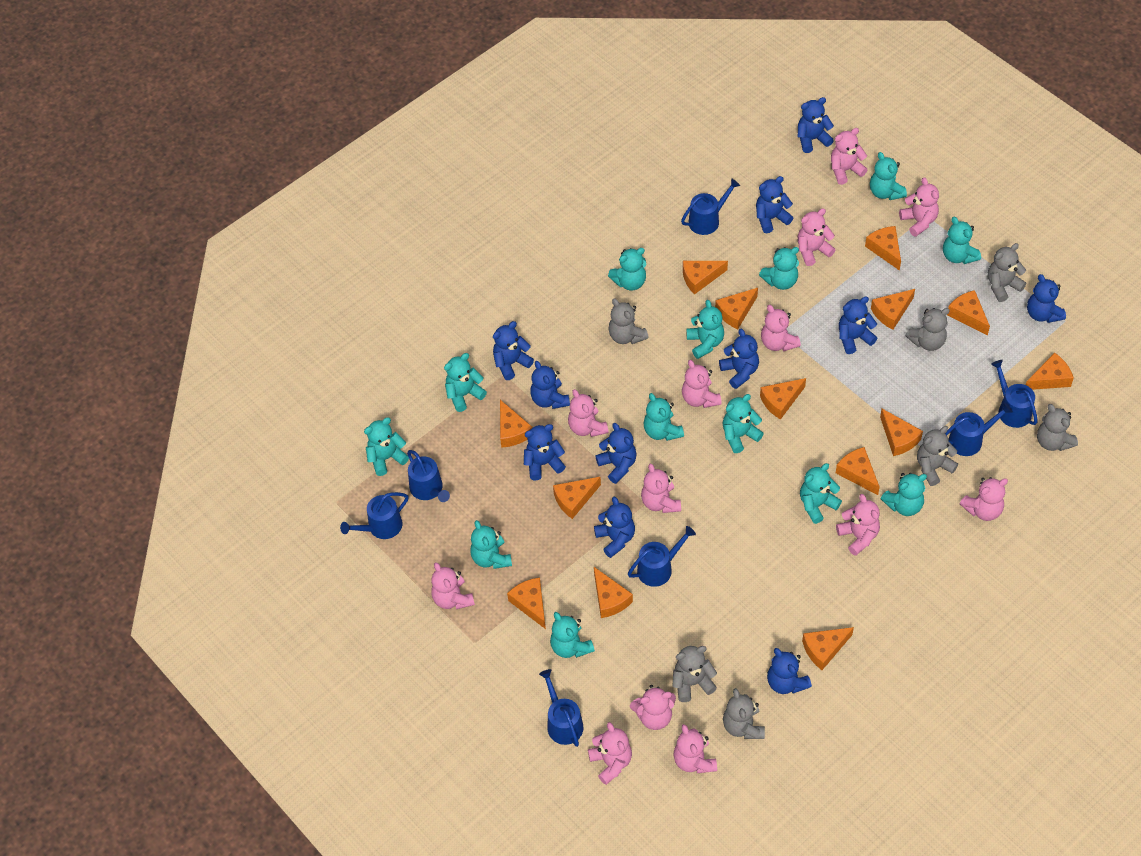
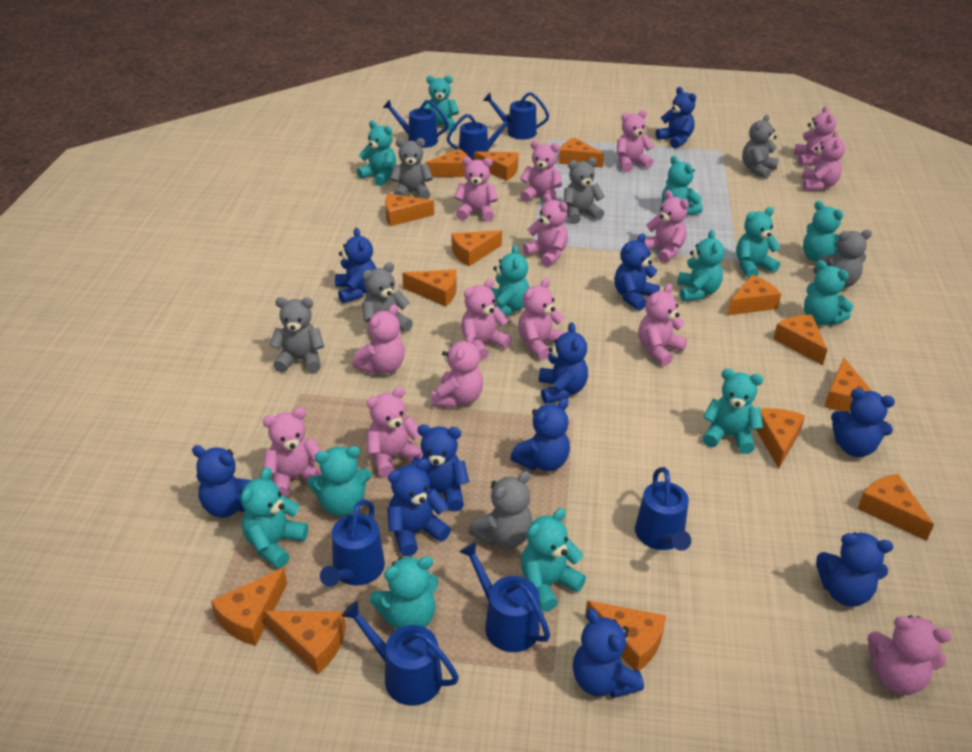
pink teddy bear: 13 -> 15

